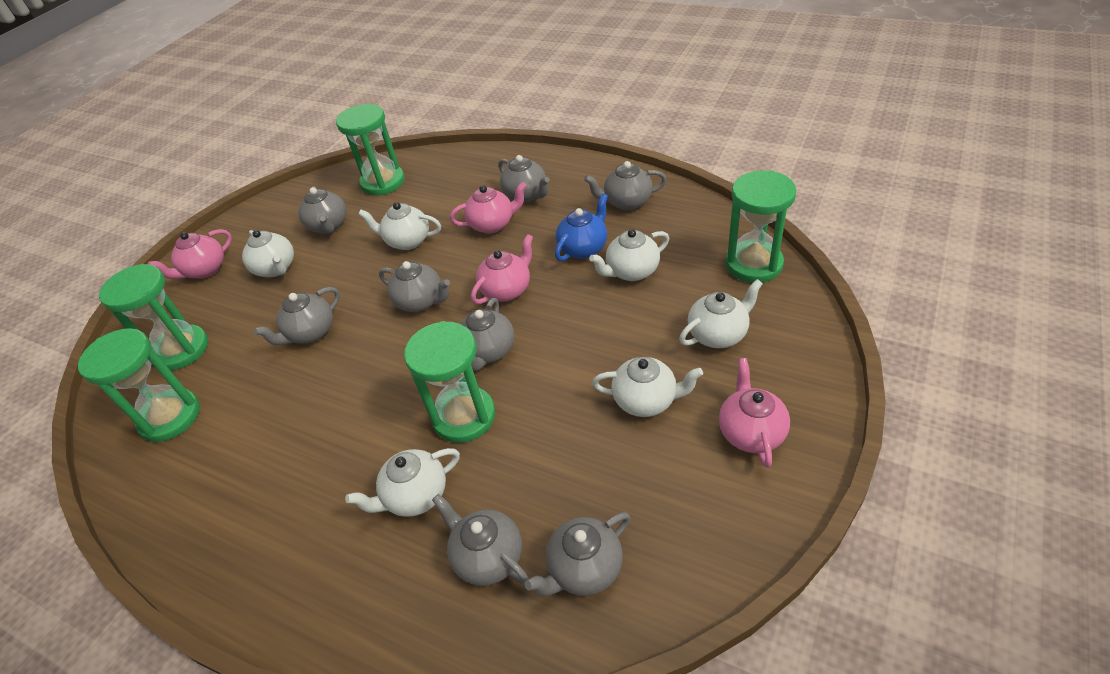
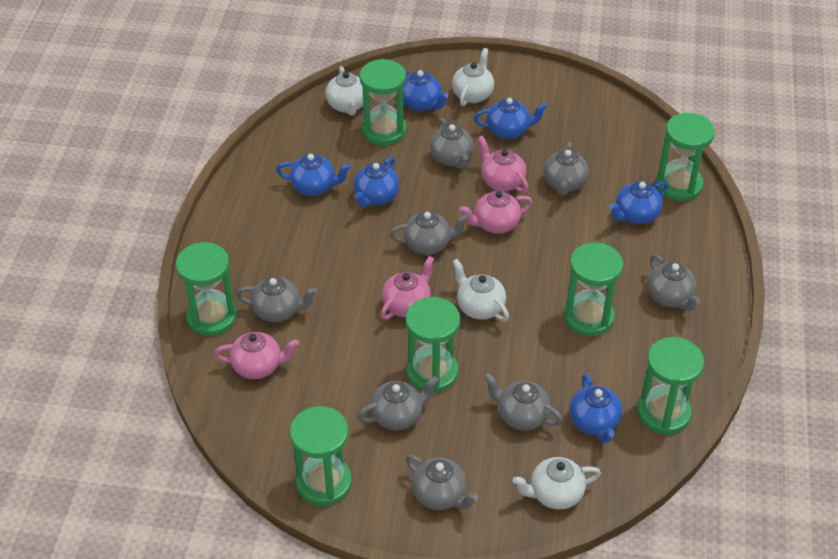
blue teapot: 1 -> 6
green hourglass: 5 -> 7
white teapot: 6 -> 4

